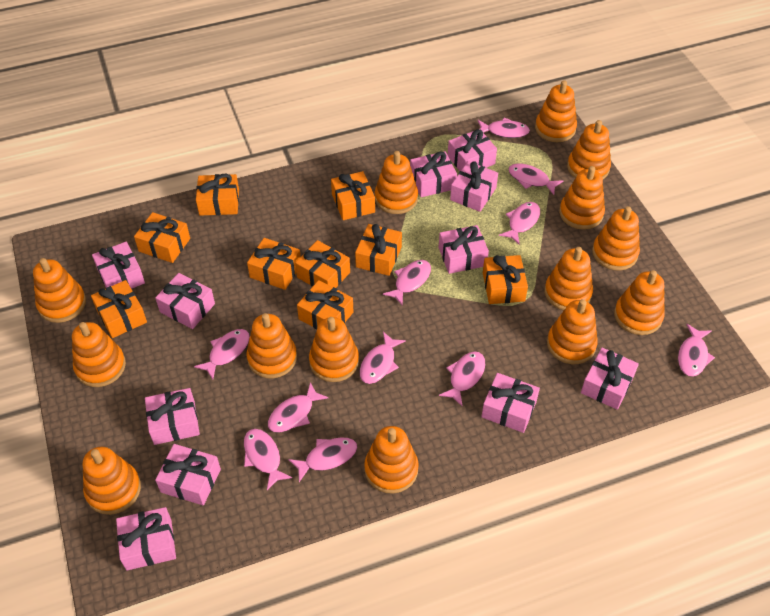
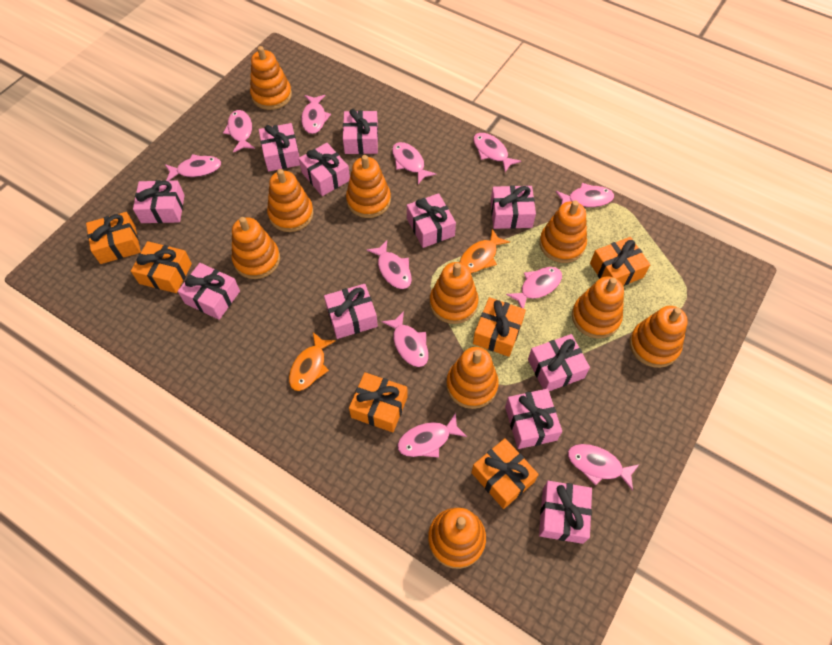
orange fish: 0 -> 2
orange gift: 9 -> 6
orange stacking toy: 14 -> 10

